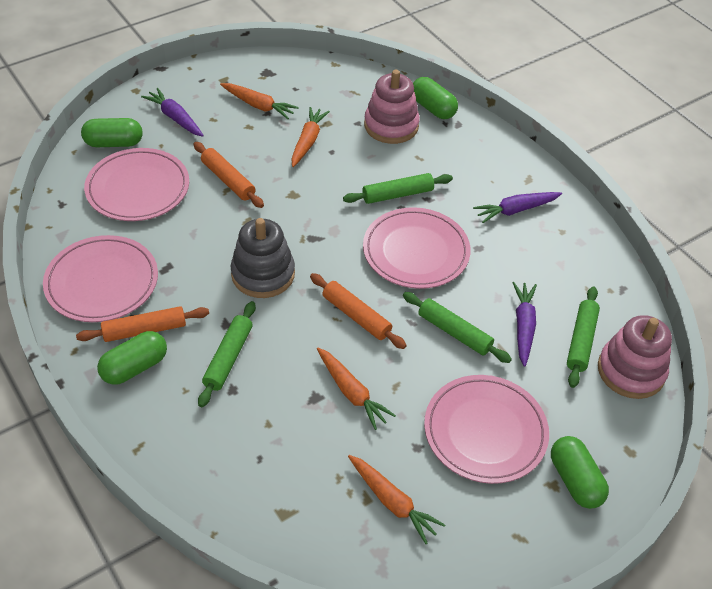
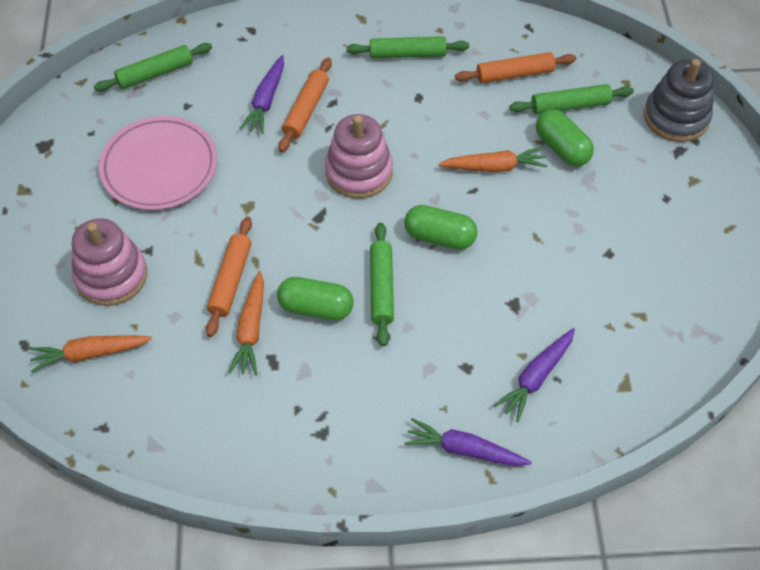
green capsule: 4 -> 3
orange carrot: 4 -> 3
pink plate: 4 -> 1

